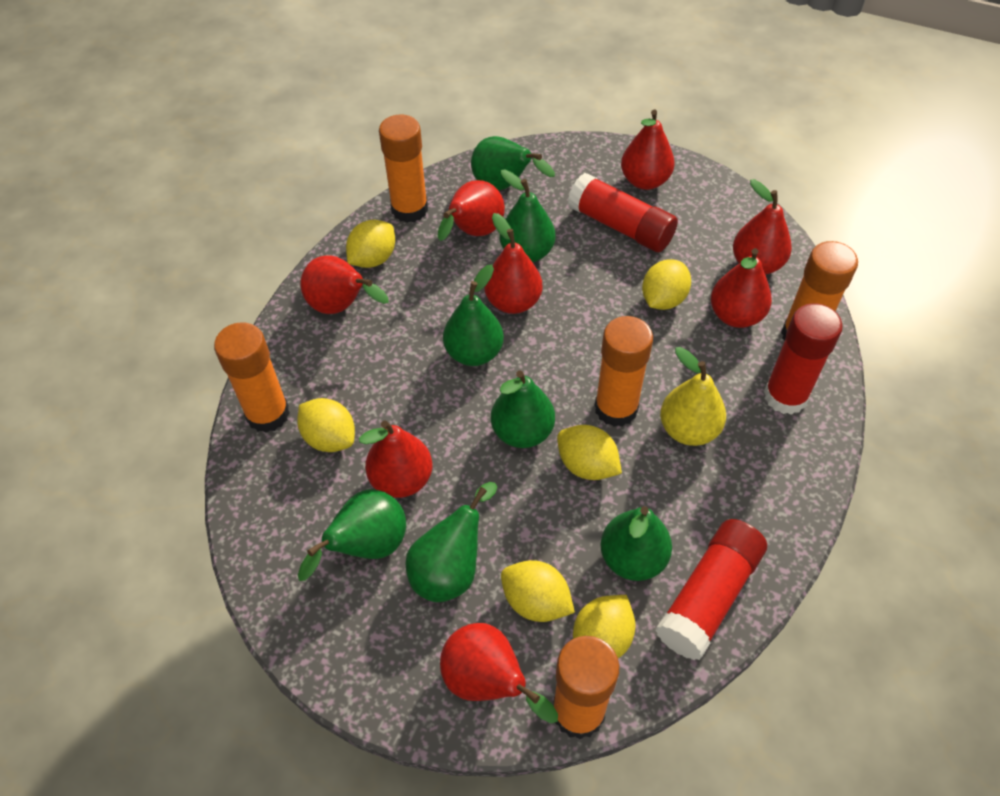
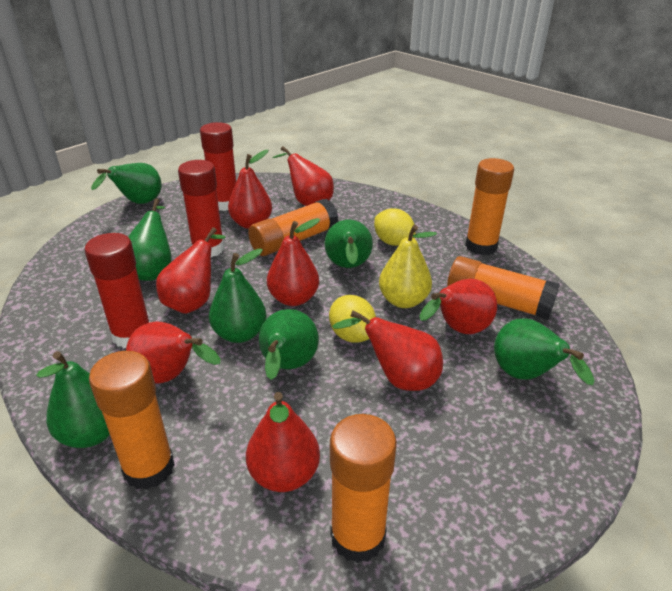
yellow lemon: 6 -> 2

